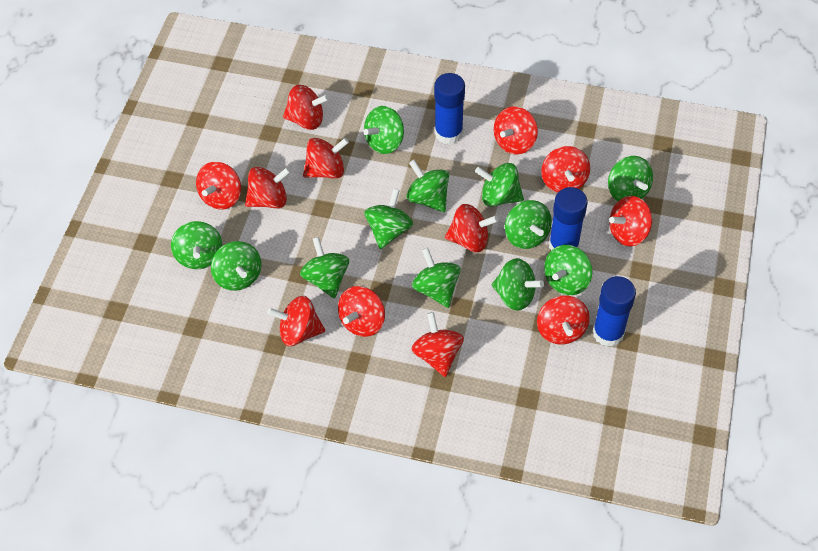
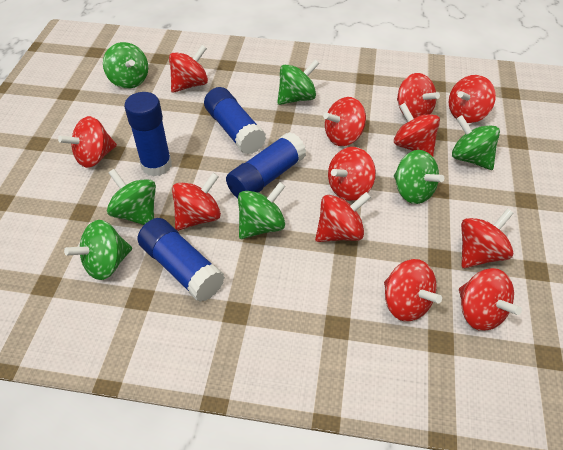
blue glue stick: 3 -> 4
green spinning top: 12 -> 7

